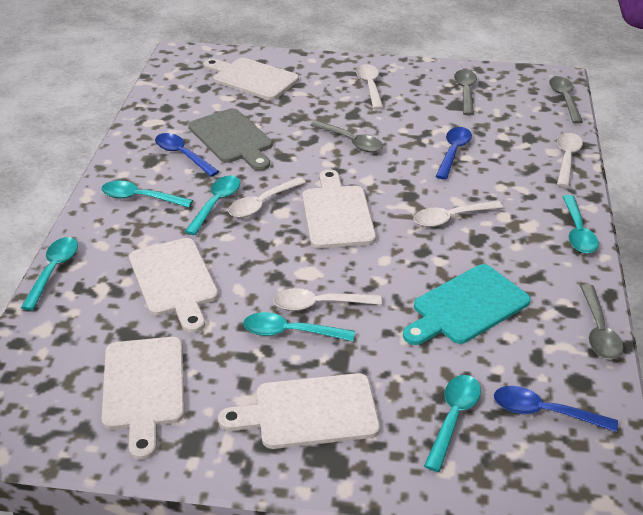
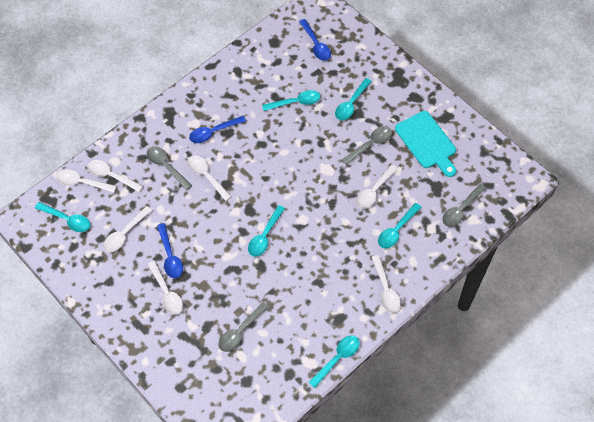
grey cutting board: 1 -> 0
white cutting board: 5 -> 0
white spoon: 5 -> 7

